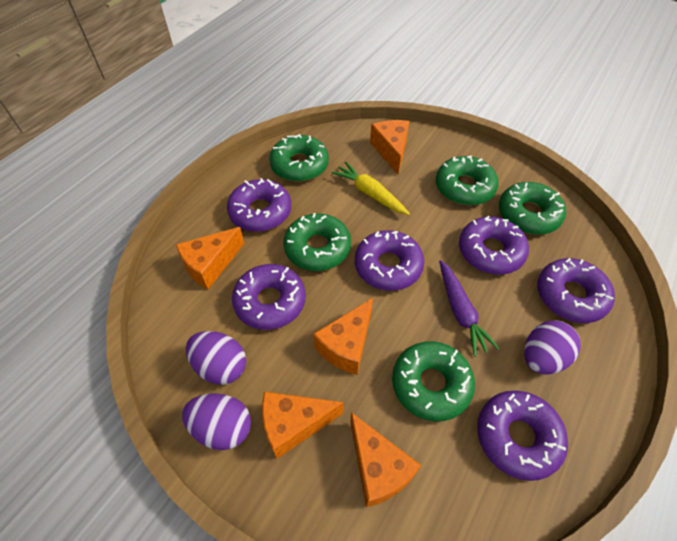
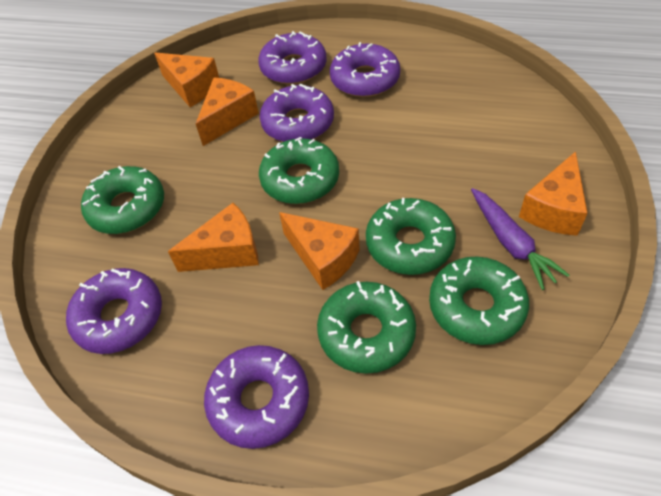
purple donut: 6 -> 5
purple egg: 3 -> 0
yellow carrot: 1 -> 0

